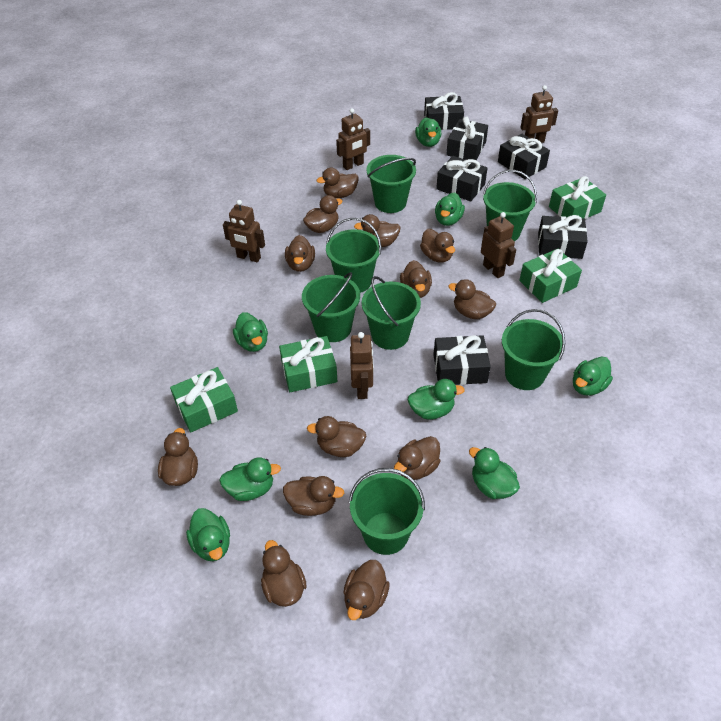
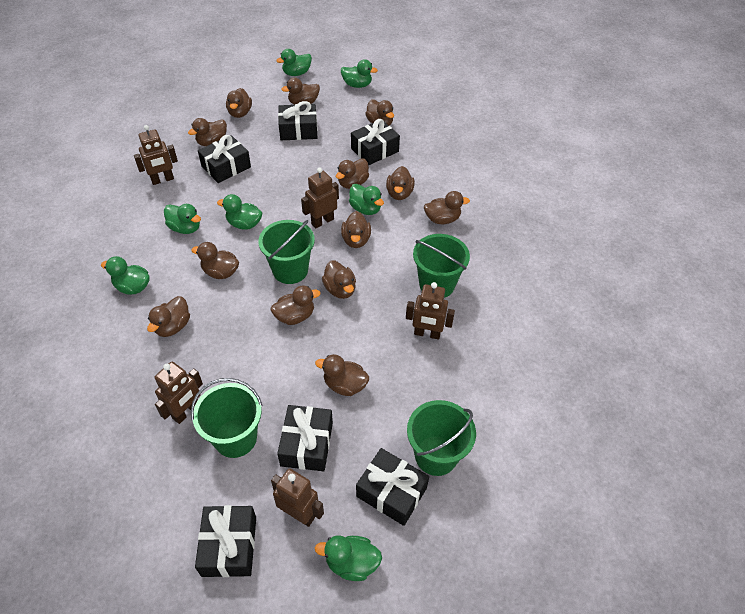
green bucket: 7 -> 4
green duck: 8 -> 7
green gift: 4 -> 0

